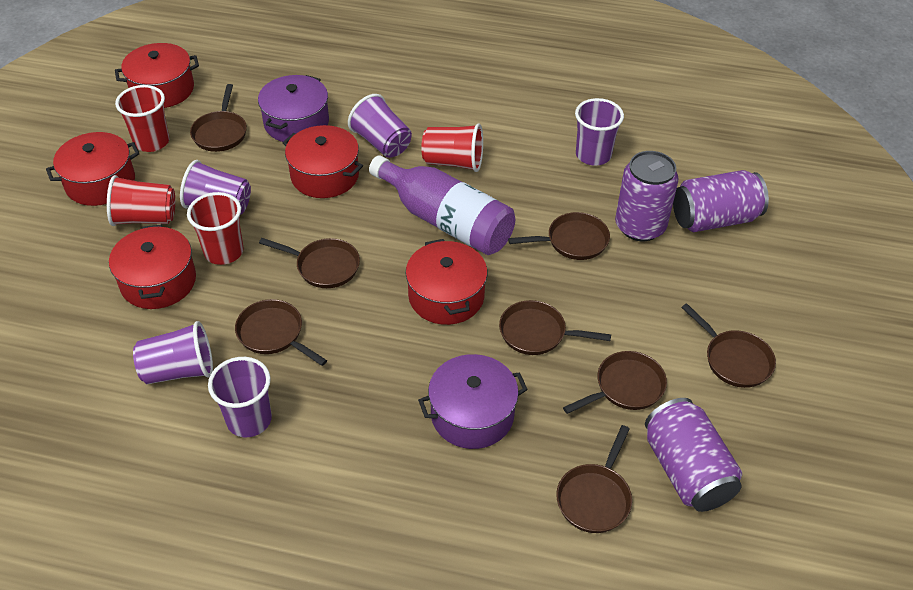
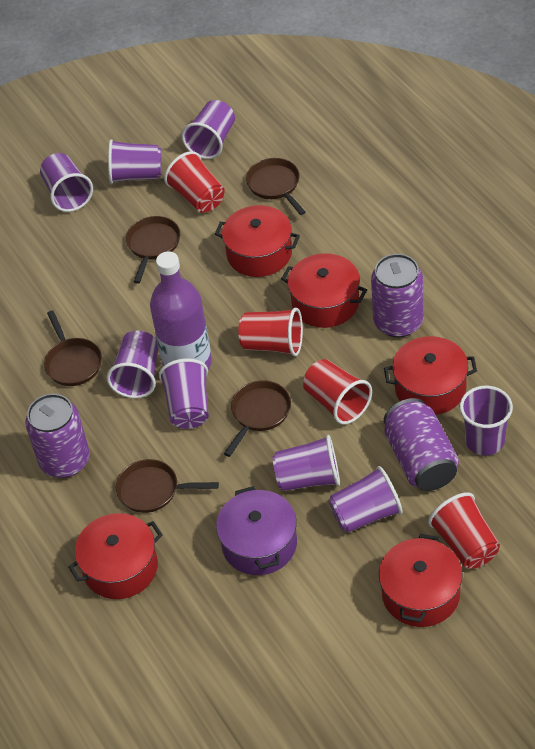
brown pan: 8 -> 5
purple cup: 5 -> 8
purple pot: 2 -> 1

